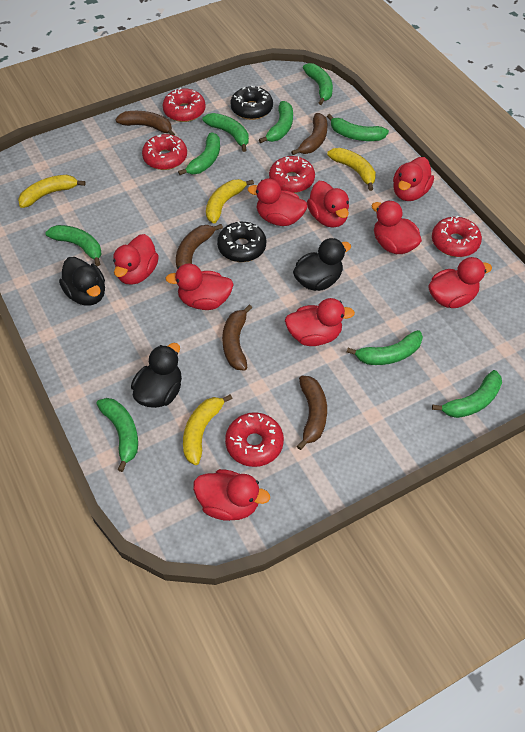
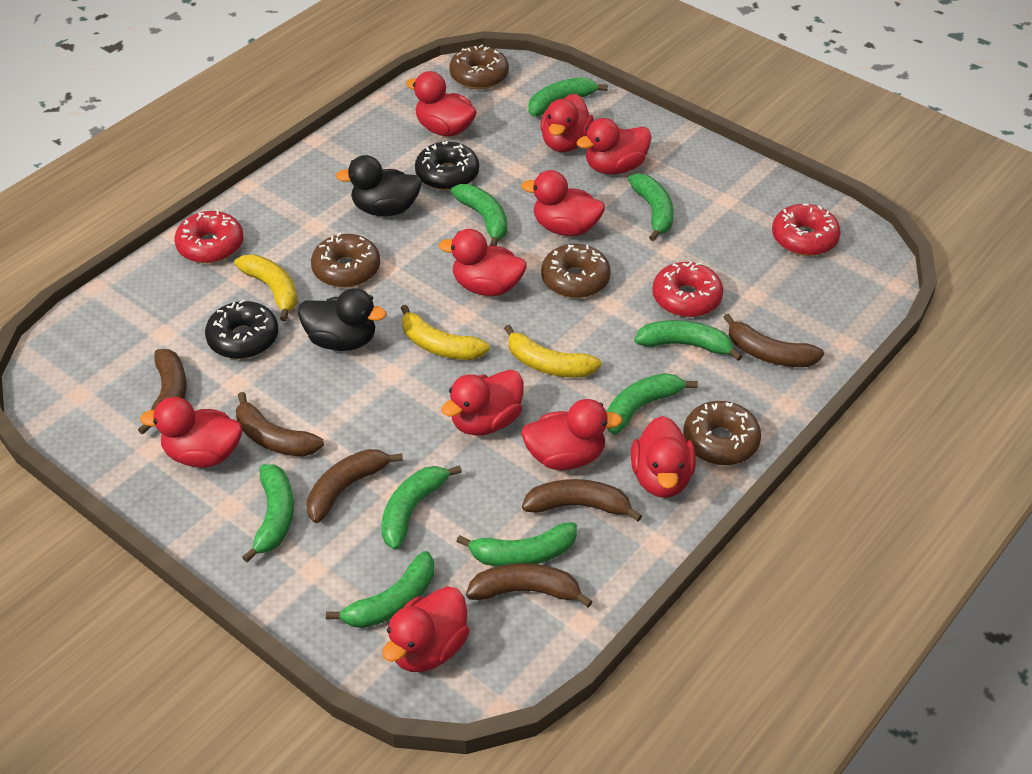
black duck: 3 -> 2
brown banana: 5 -> 6
brown donut: 0 -> 4
red donut: 5 -> 3
red duck: 9 -> 10
yellow banana: 4 -> 3

